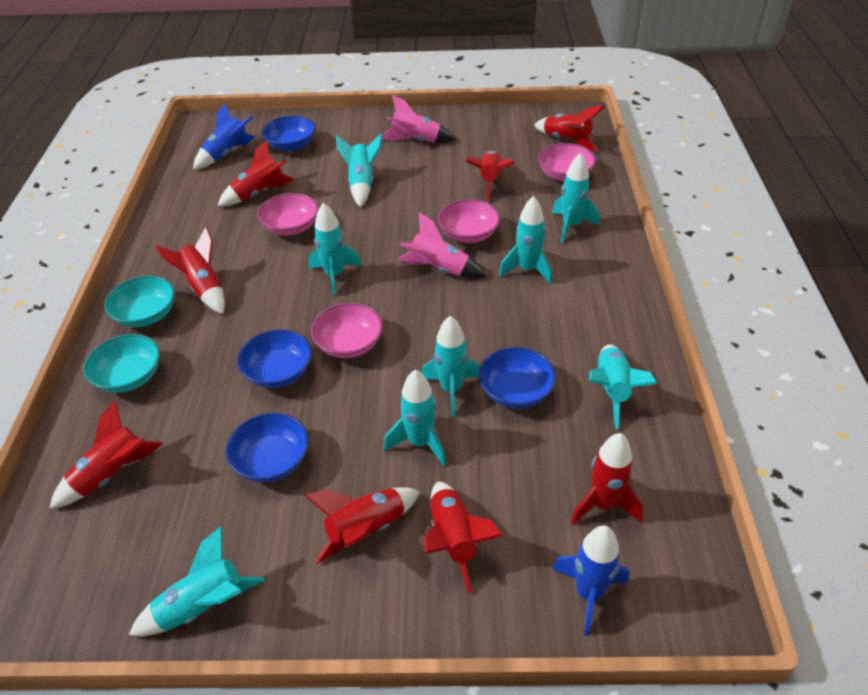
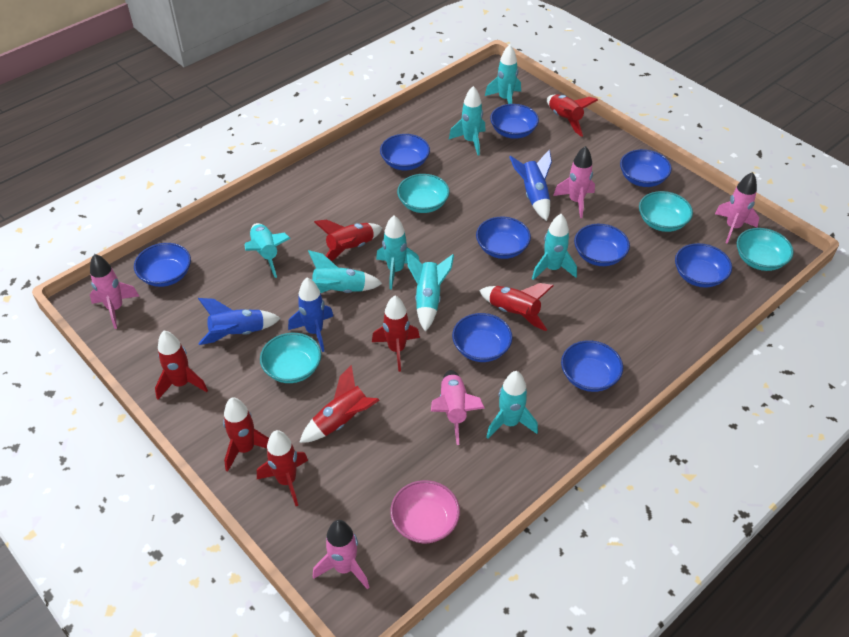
blue bowl: 4 -> 9
blue rocket: 2 -> 3
pink bowl: 4 -> 1
pink rocket: 2 -> 5
turquoise bowl: 2 -> 4

